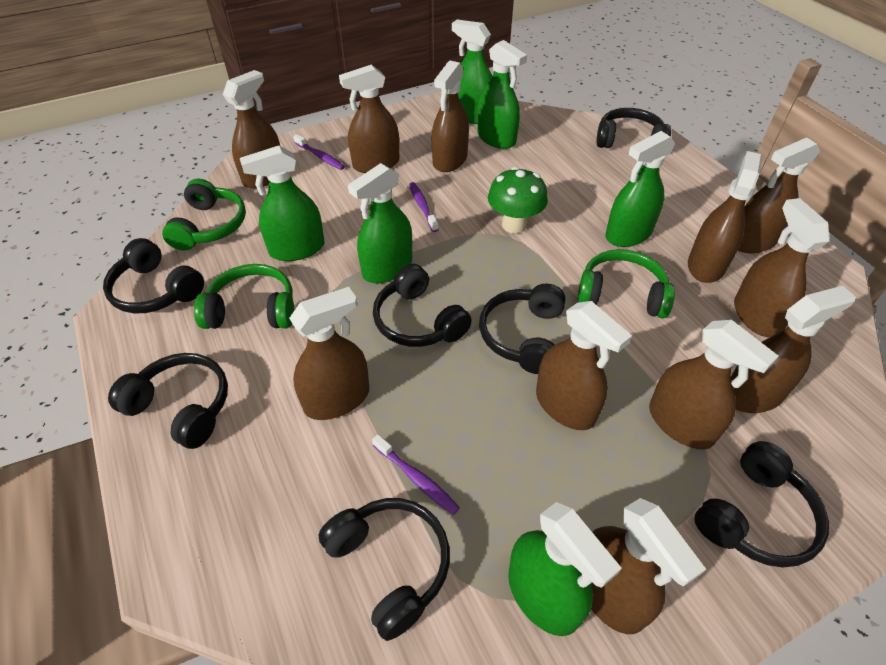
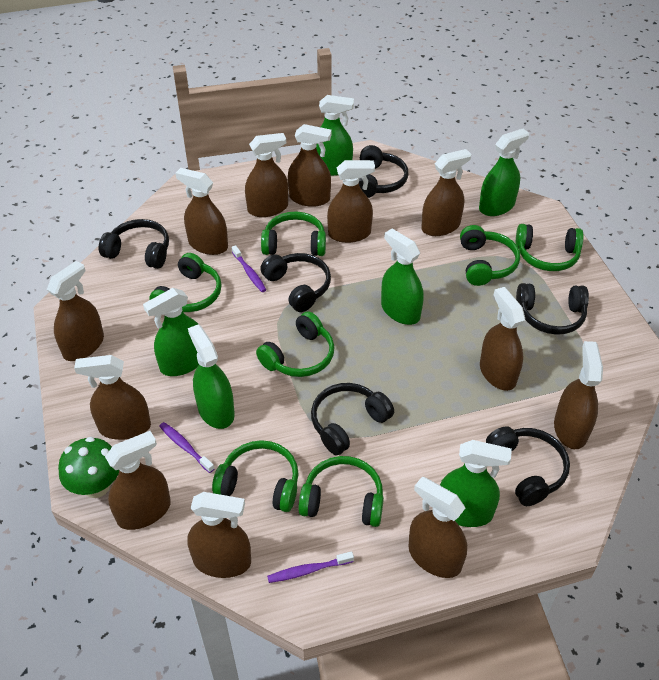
black headphones: 7 -> 6
brown spray bottle: 11 -> 12
green headphones: 3 -> 7

